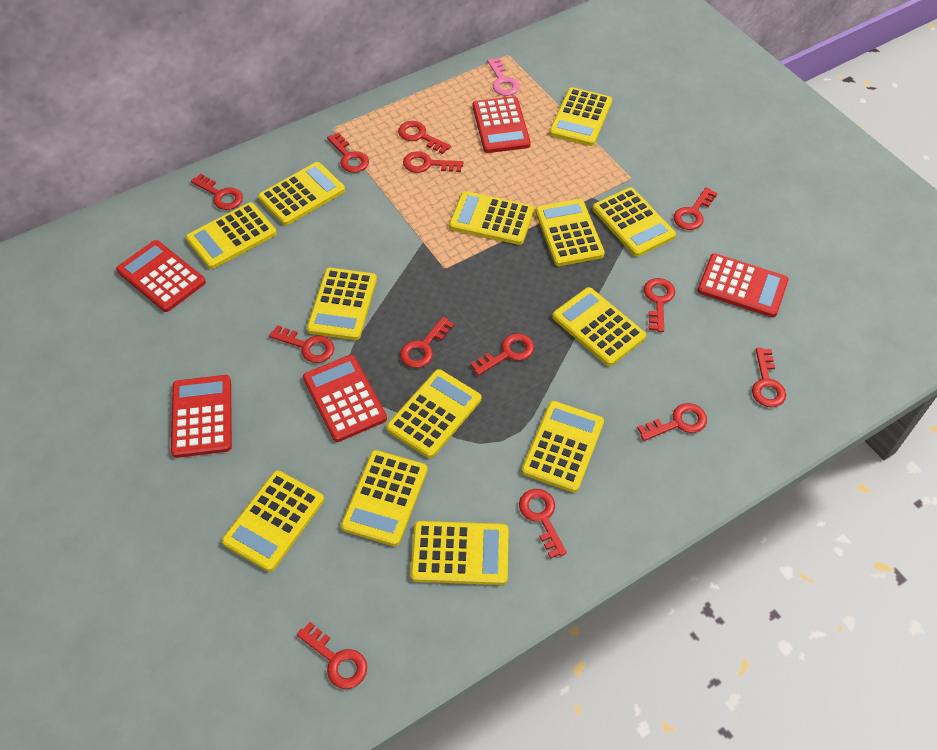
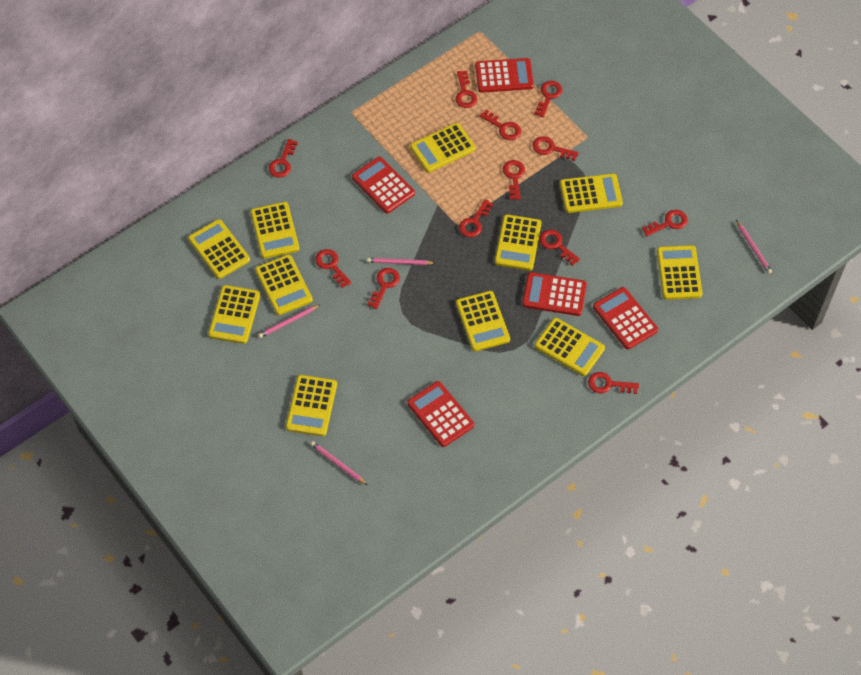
pink key: 1 -> 0
pink pencil: 0 -> 4
red key: 13 -> 12
yellow calculator: 13 -> 11

